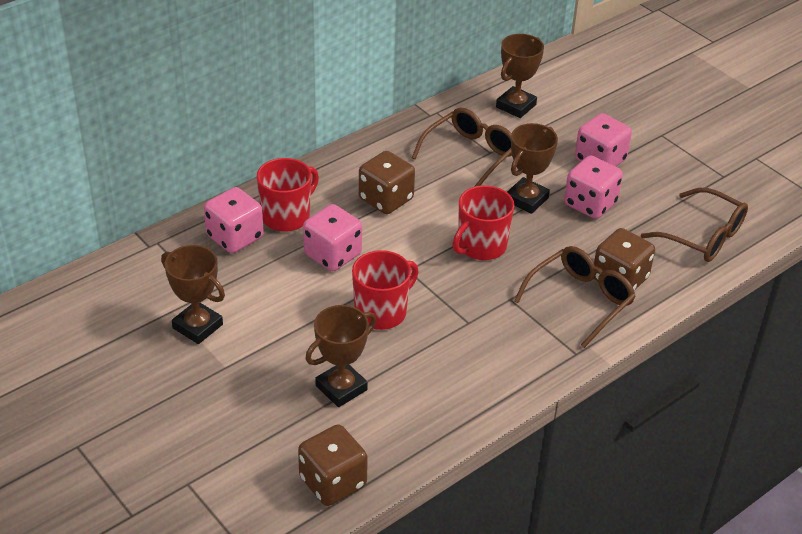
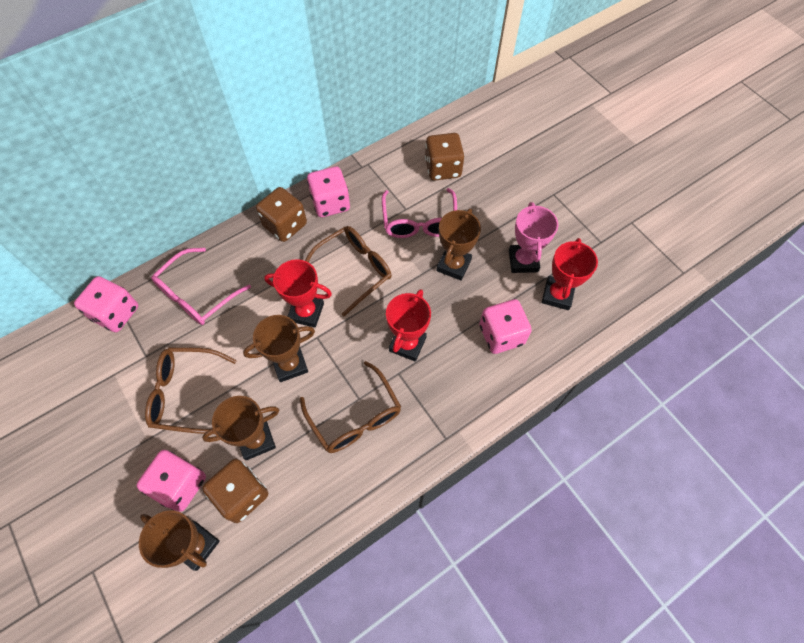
pink glasses: 0 -> 2
pink trophy: 0 -> 1
red mug: 3 -> 0
red trophy: 0 -> 3

